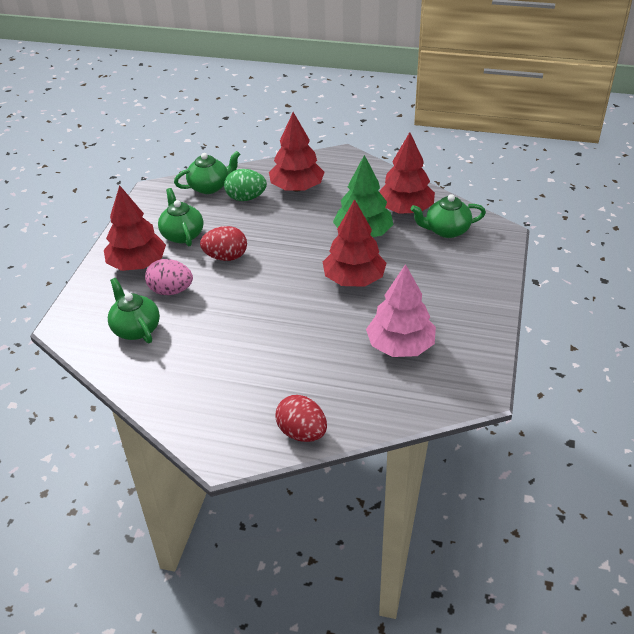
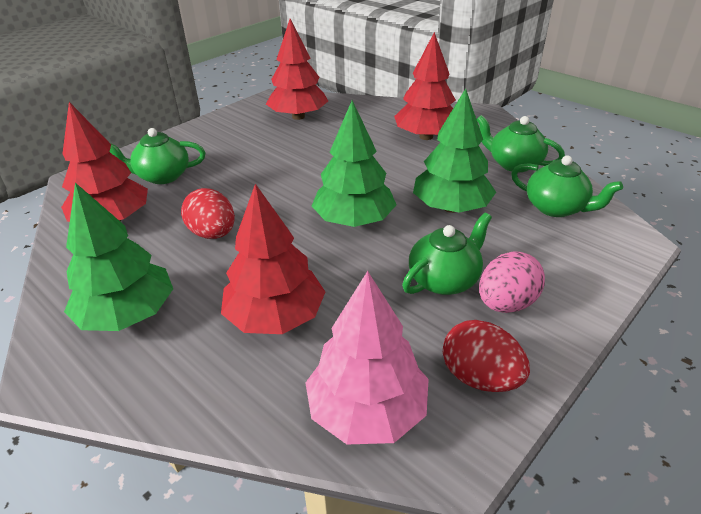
green egg: 1 -> 0
green tree: 1 -> 3

